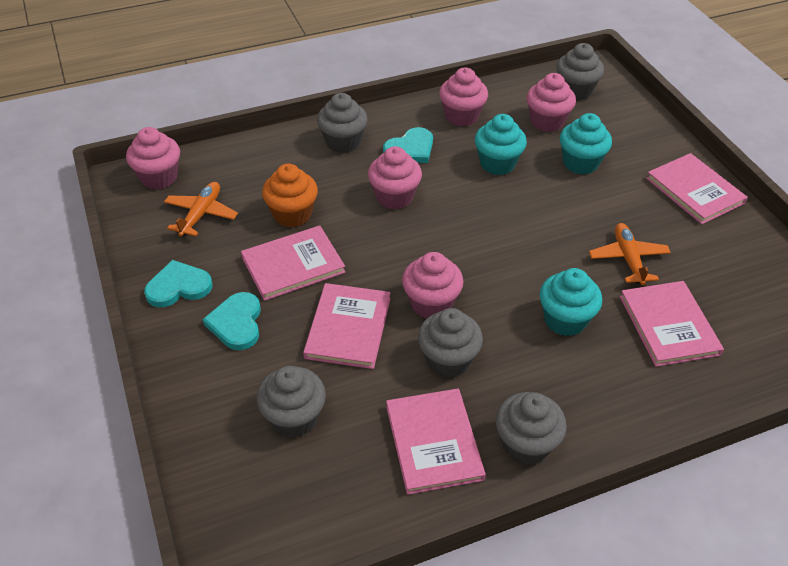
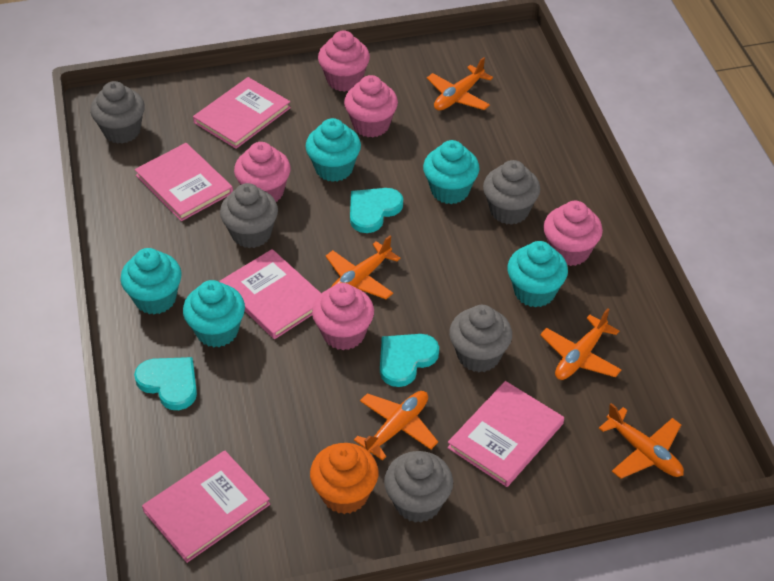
orange plane: 2 -> 5
turquoise cupcake: 3 -> 5

